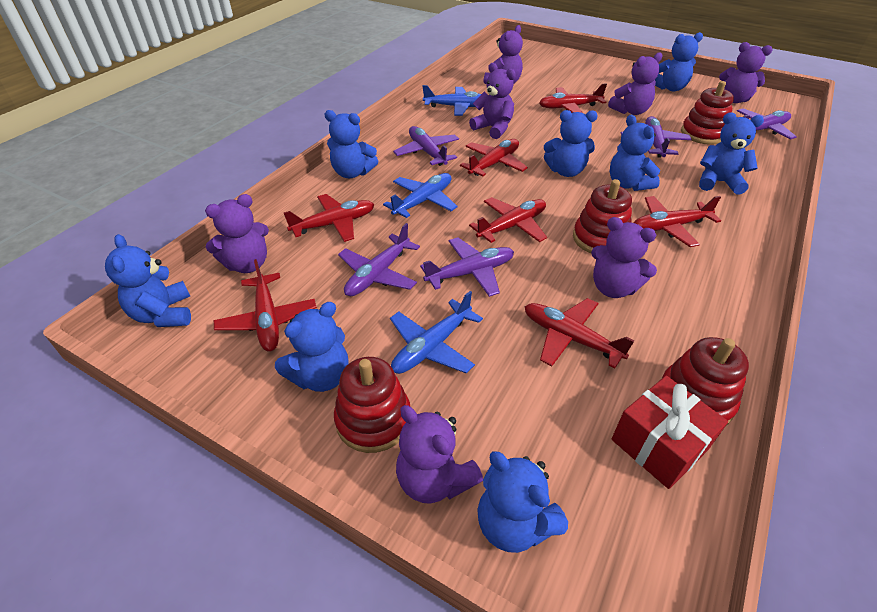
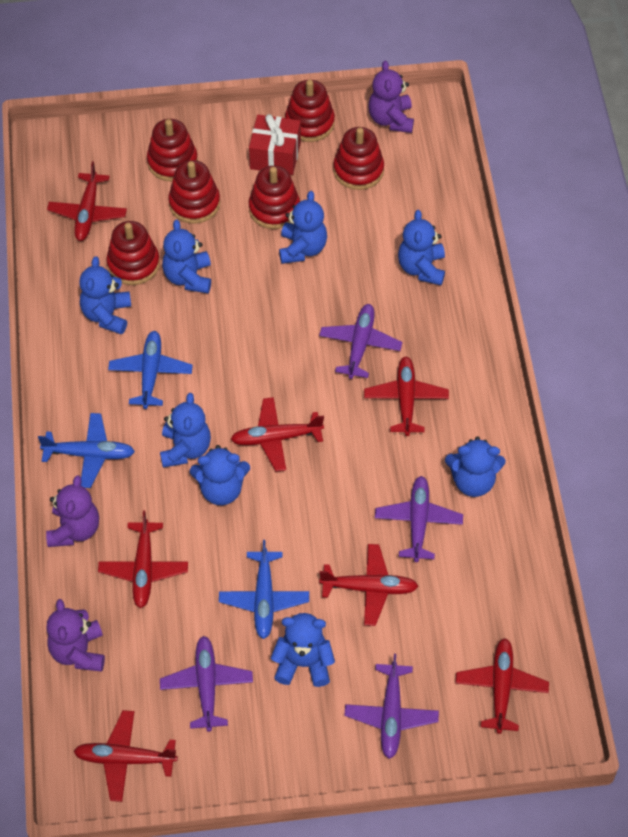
purple plane: 5 -> 4
purple teddy bear: 7 -> 3
red stacking toy: 4 -> 6

